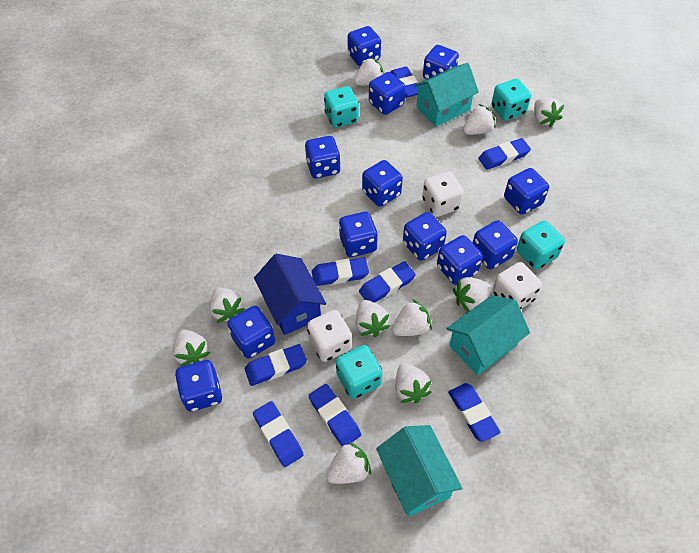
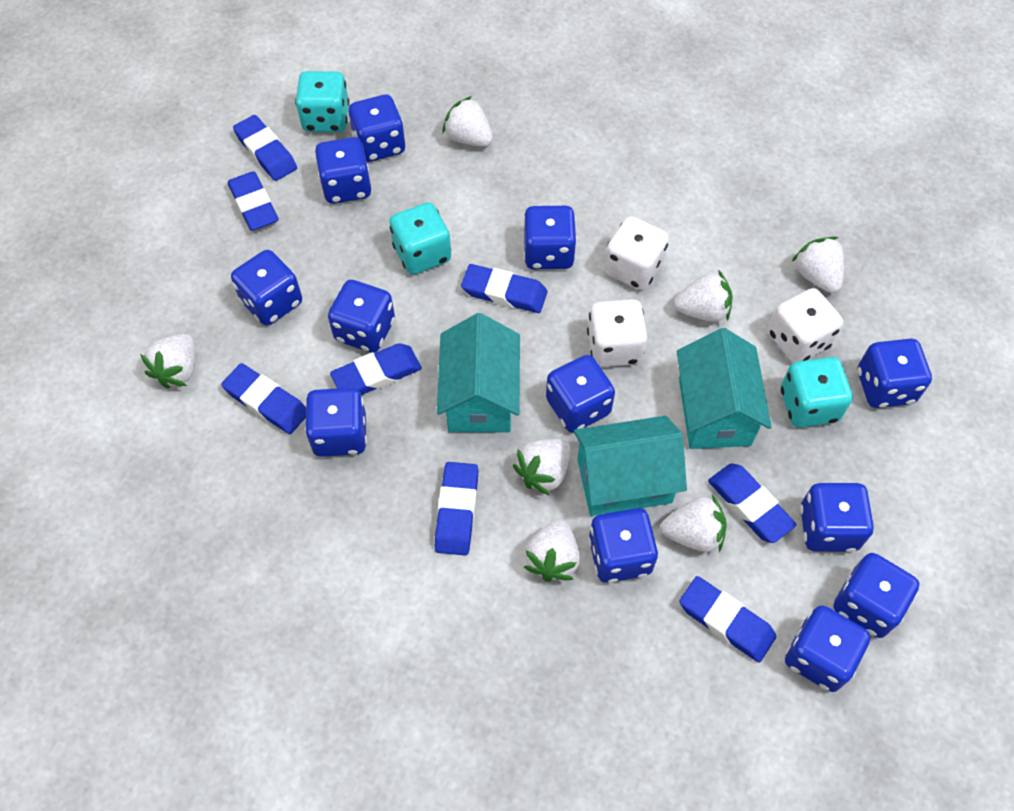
blue house: 1 -> 0
turquoise dice: 4 -> 3
white strawberry: 10 -> 7

